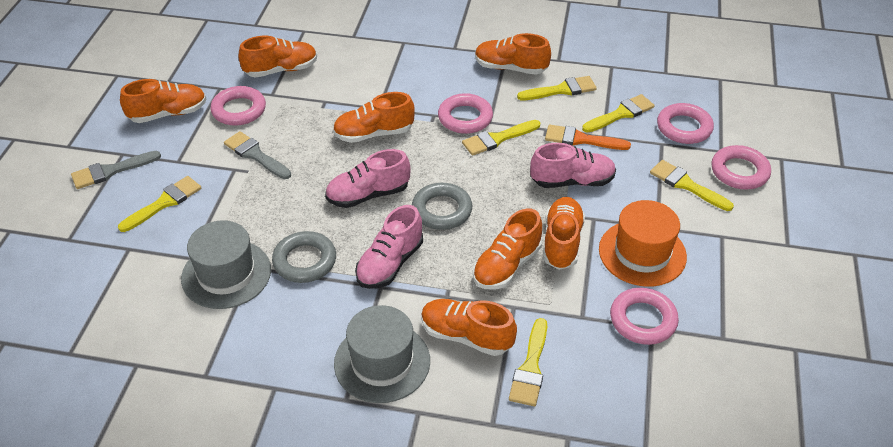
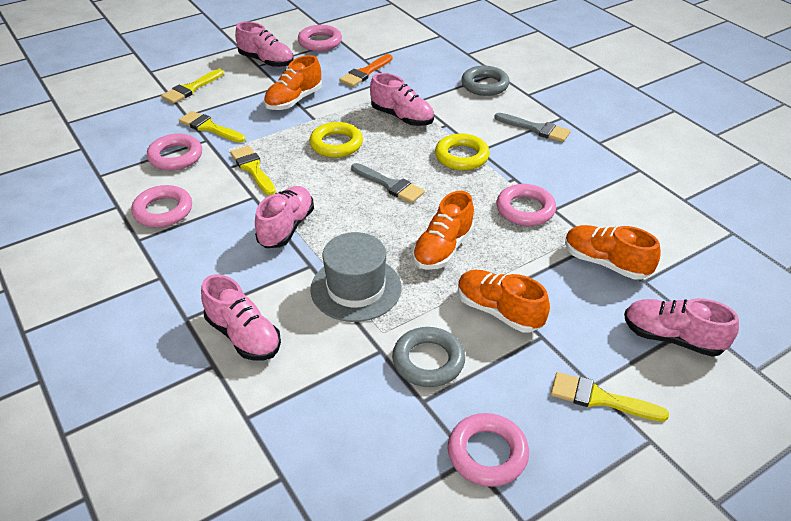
grey hat: 2 -> 1
orange hat: 1 -> 0
orange shoe: 7 -> 4
pink shoe: 3 -> 5
yellow brush: 6 -> 4
yellow ring: 0 -> 2

